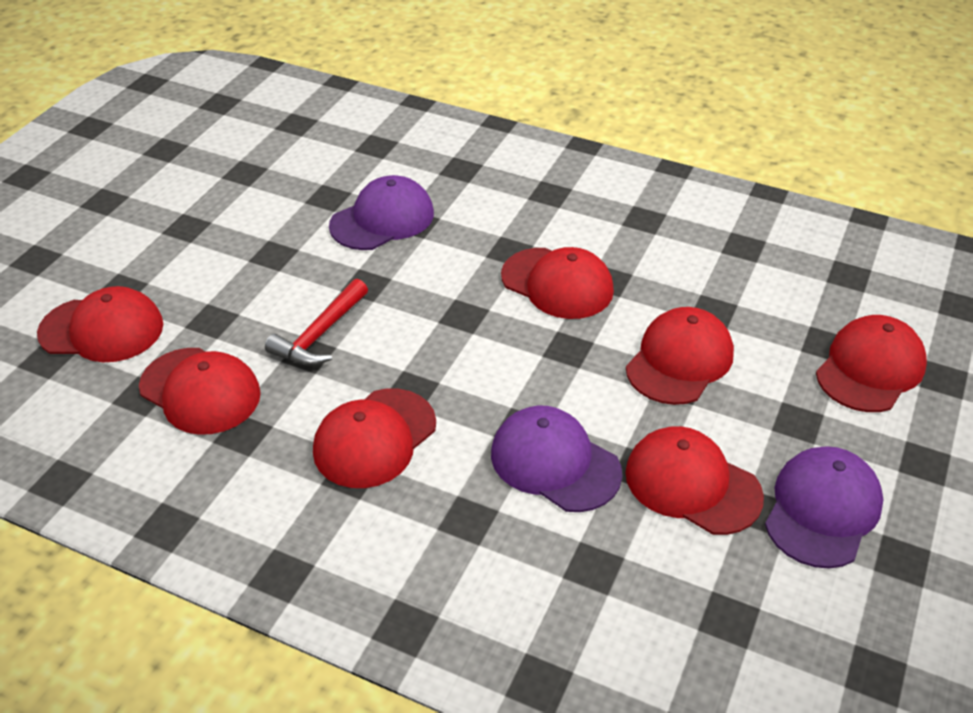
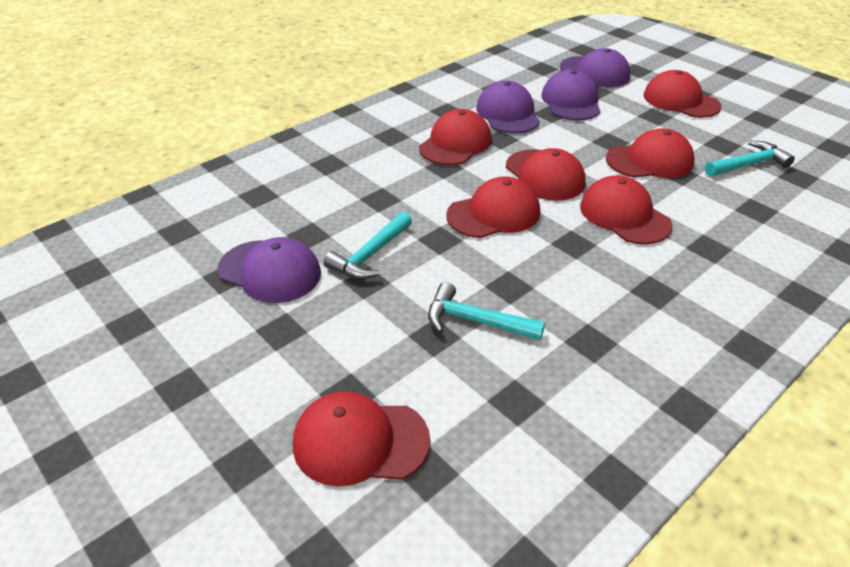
purple cap: 3 -> 4
red hammer: 1 -> 0
turquoise hammer: 0 -> 3

